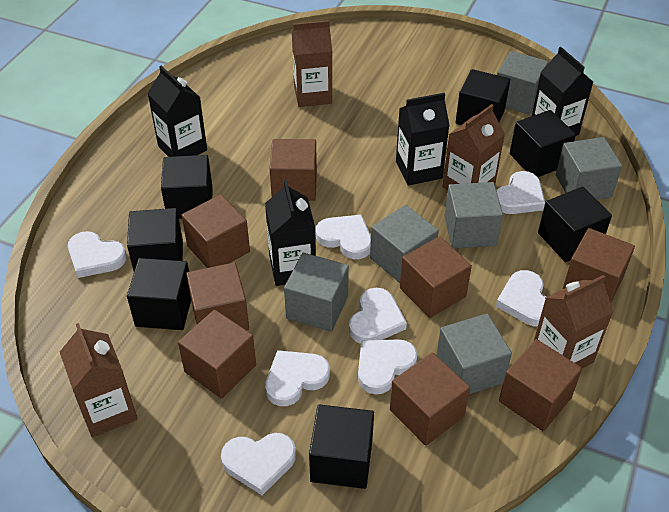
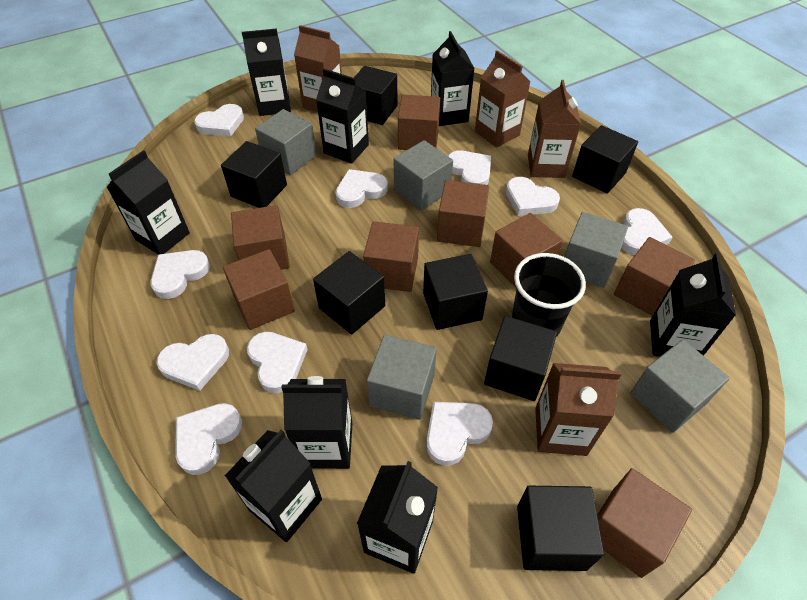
black carton: 4 -> 8
black cup: 0 -> 1
grey cube: 6 -> 5
white heart: 8 -> 10

